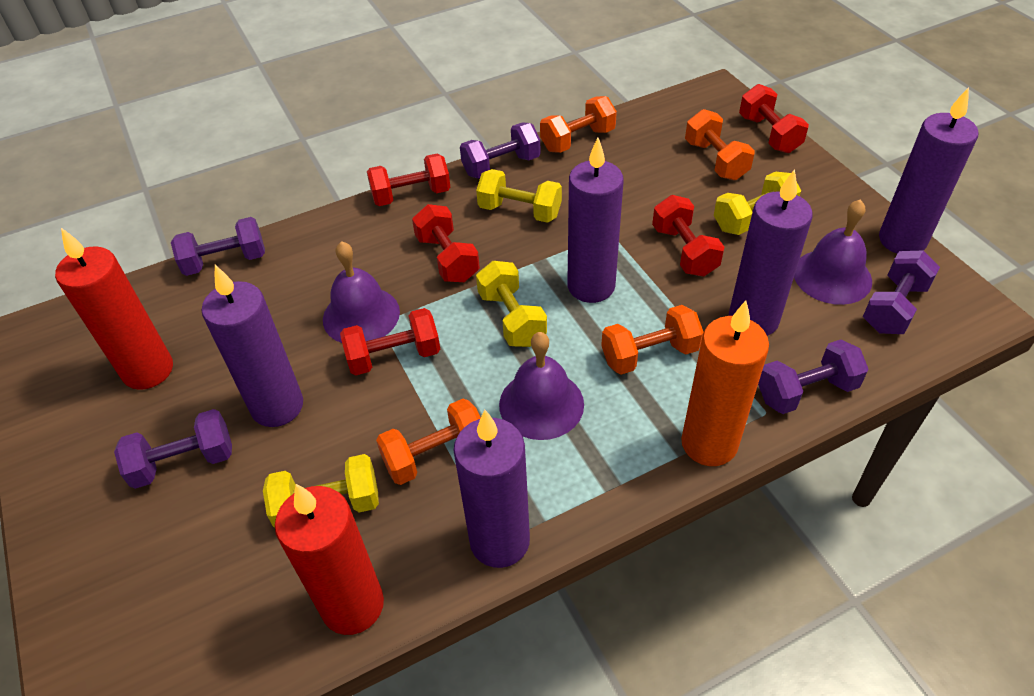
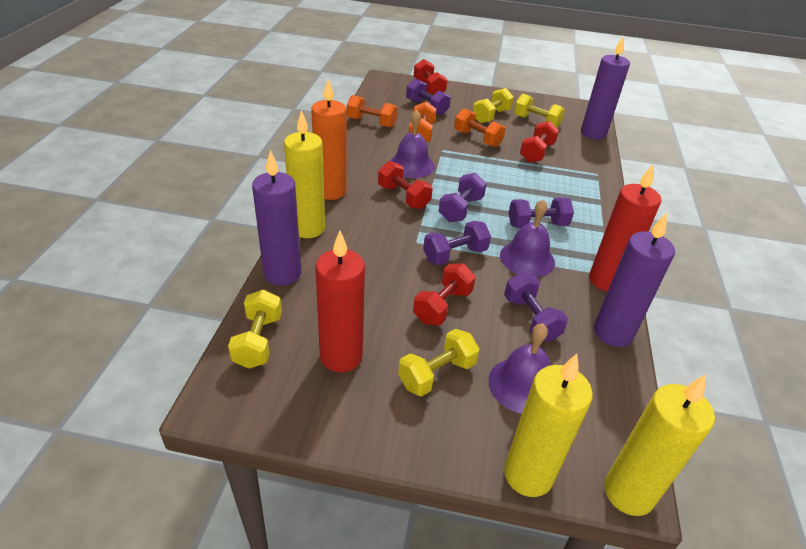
orange dumbbell: 4 -> 3
purple candle: 5 -> 3
red dumbbell: 5 -> 4
yellow candle: 0 -> 3

